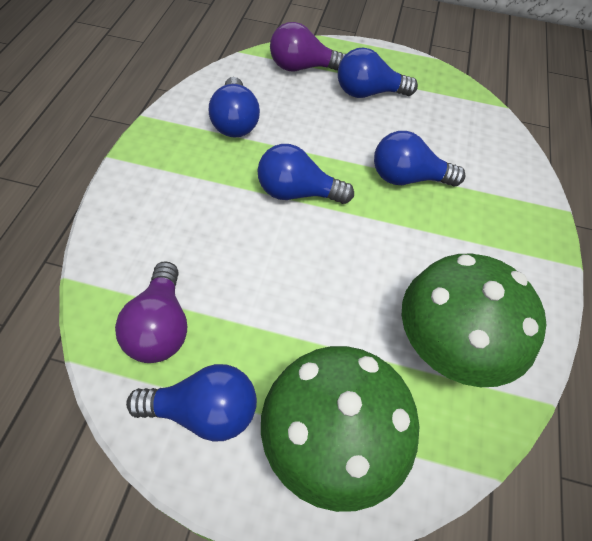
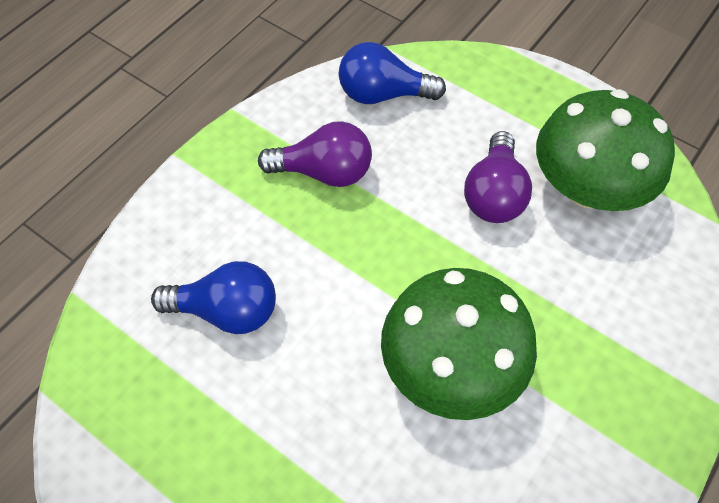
blue light bulb: 5 -> 2

